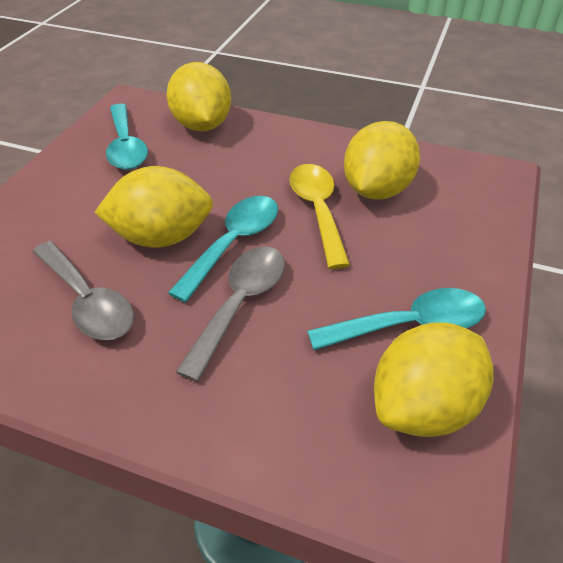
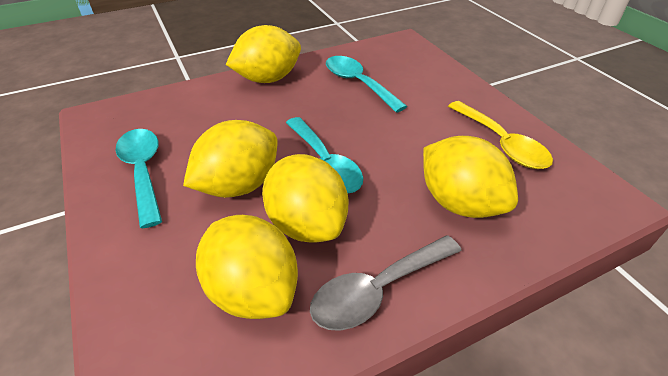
grey spoon: 2 -> 1
yellow lemon: 4 -> 5

